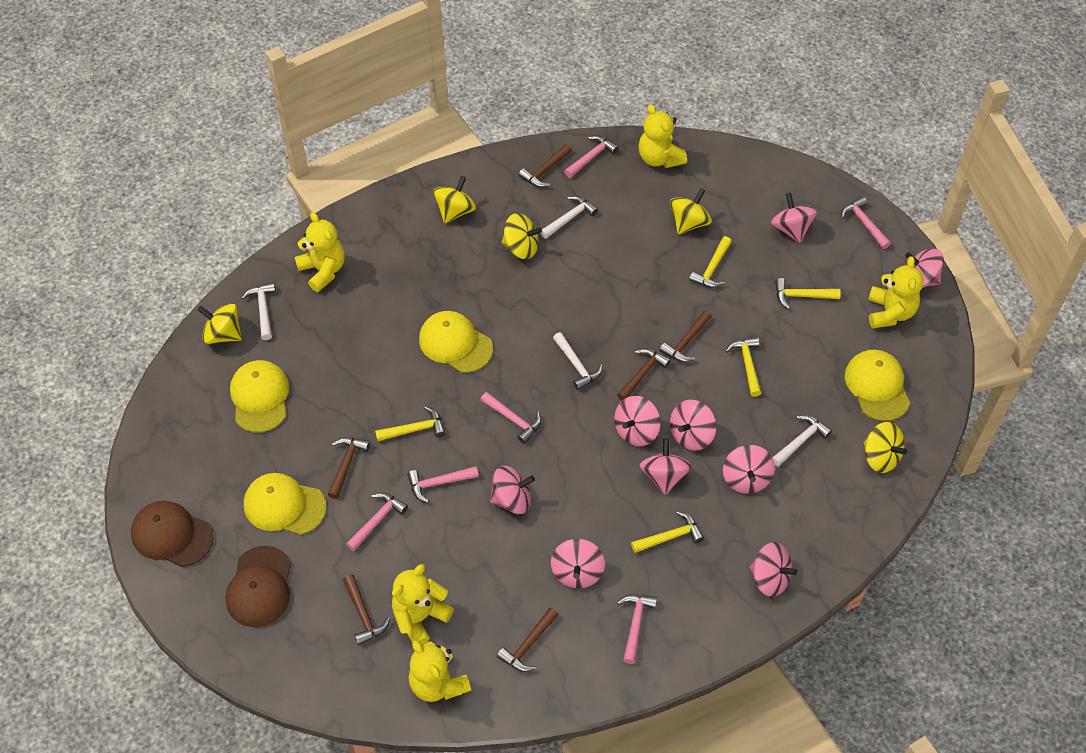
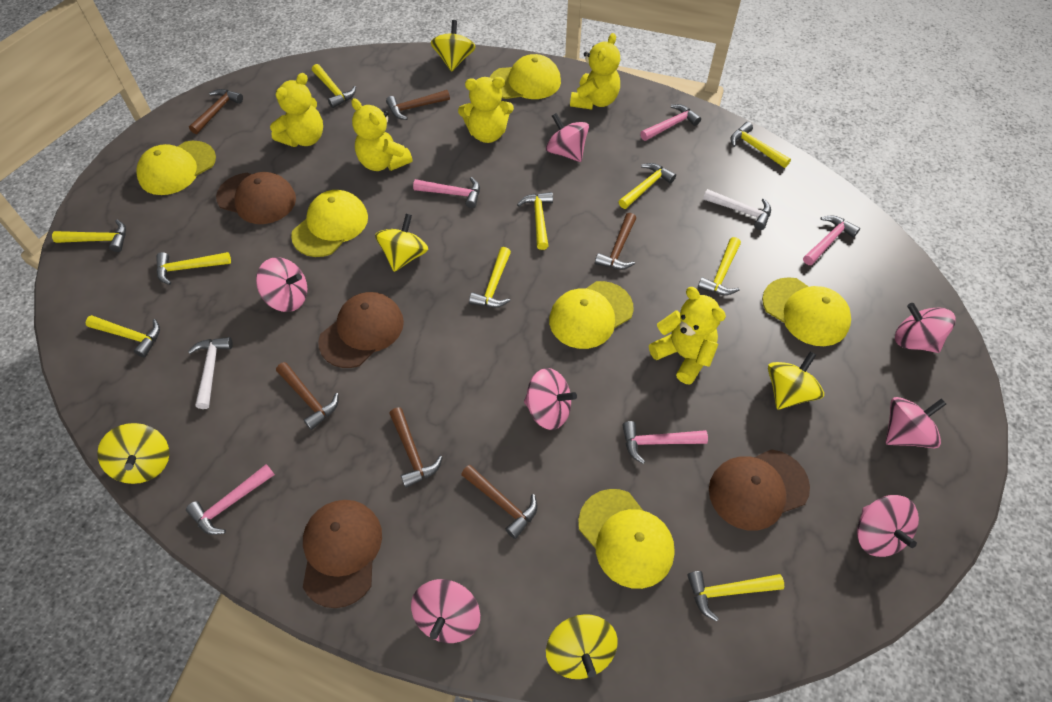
brown cap: 2 -> 4
pink hammer: 6 -> 5
pink spinning top: 9 -> 7
white hammer: 4 -> 2
yellow cap: 4 -> 6
yellow hammer: 5 -> 10

